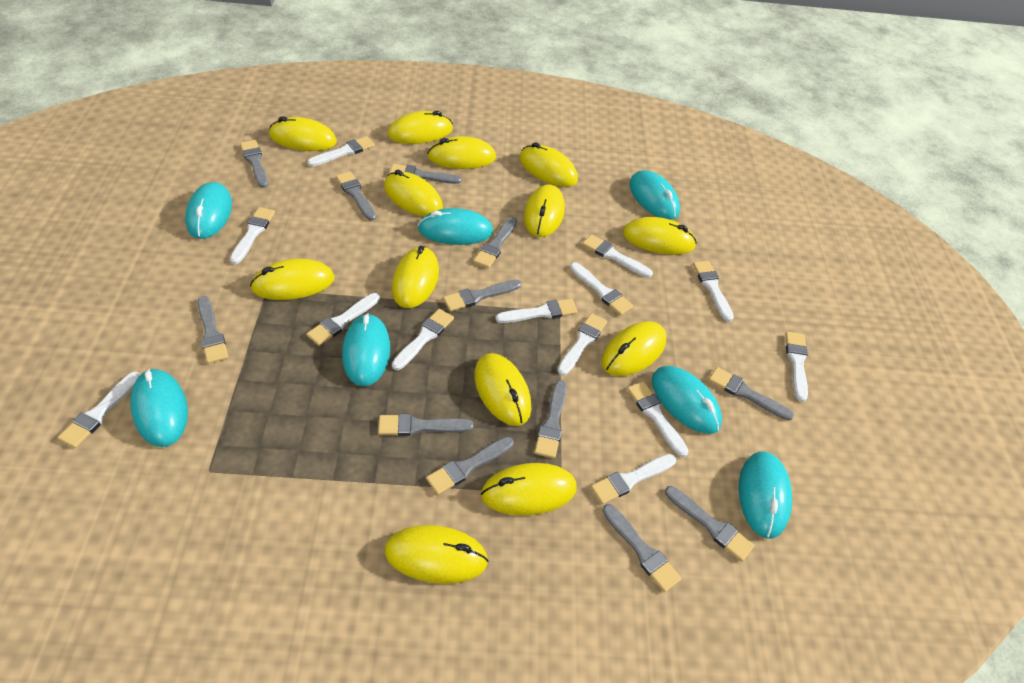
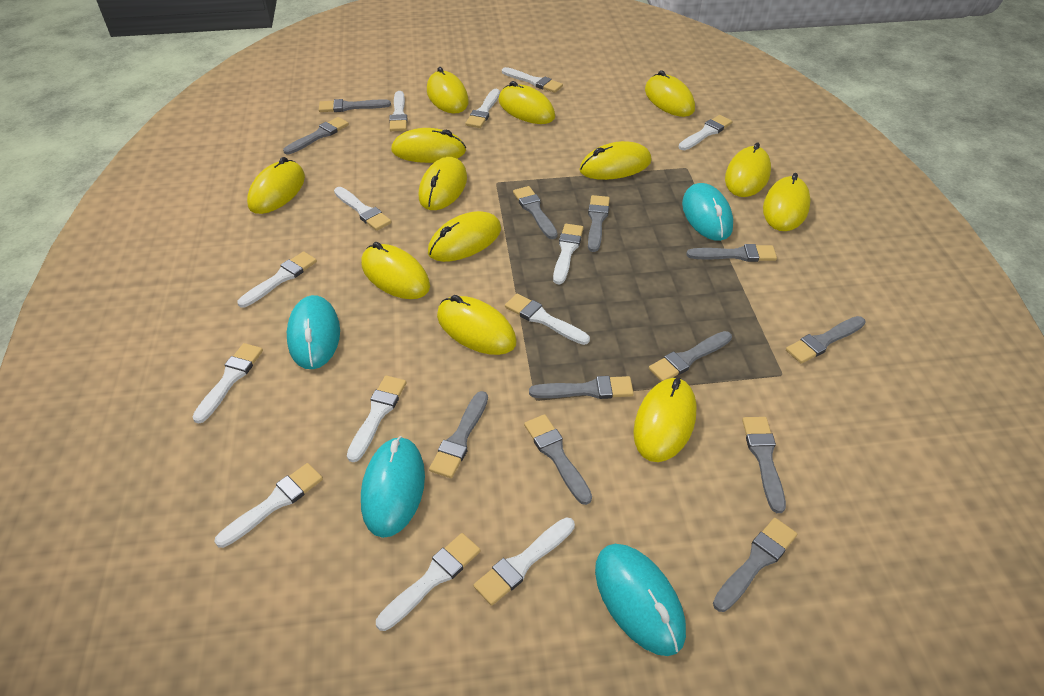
turquoise mouse: 7 -> 4

